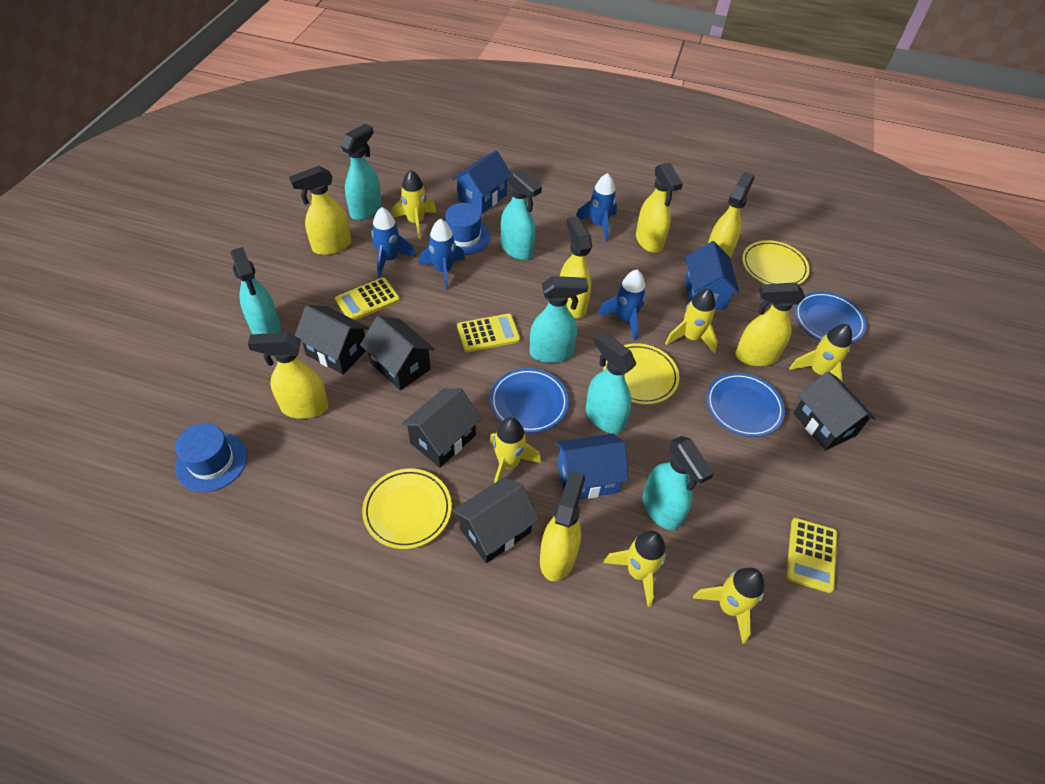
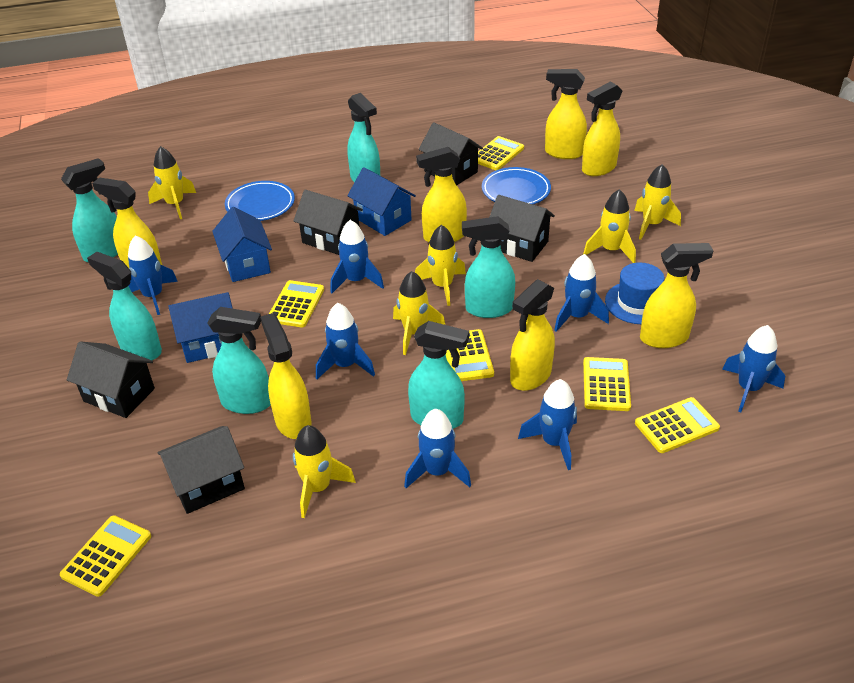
blue hat: 2 -> 1
blue plate: 3 -> 2
blue rocket: 4 -> 7
yellow calculator: 3 -> 6
yellow plate: 3 -> 0

